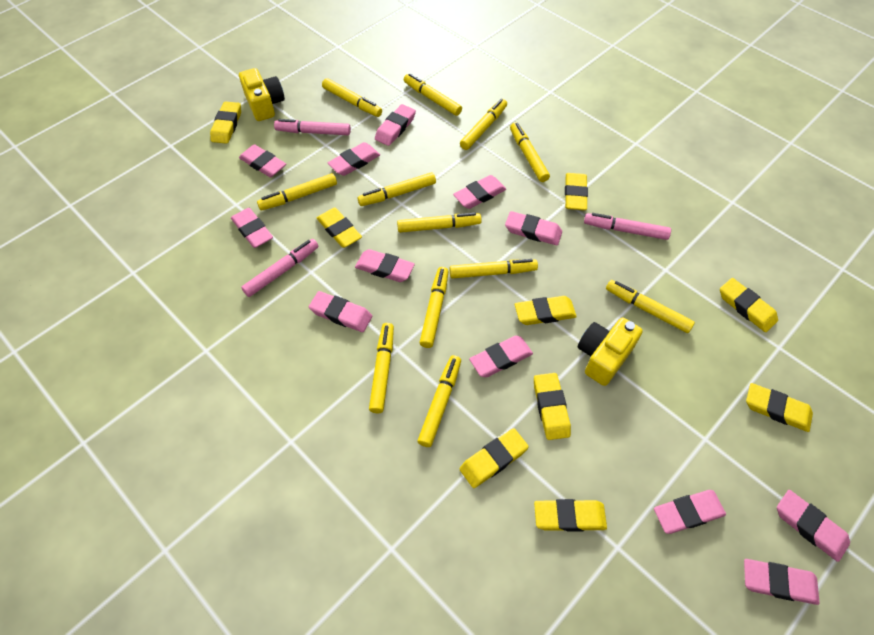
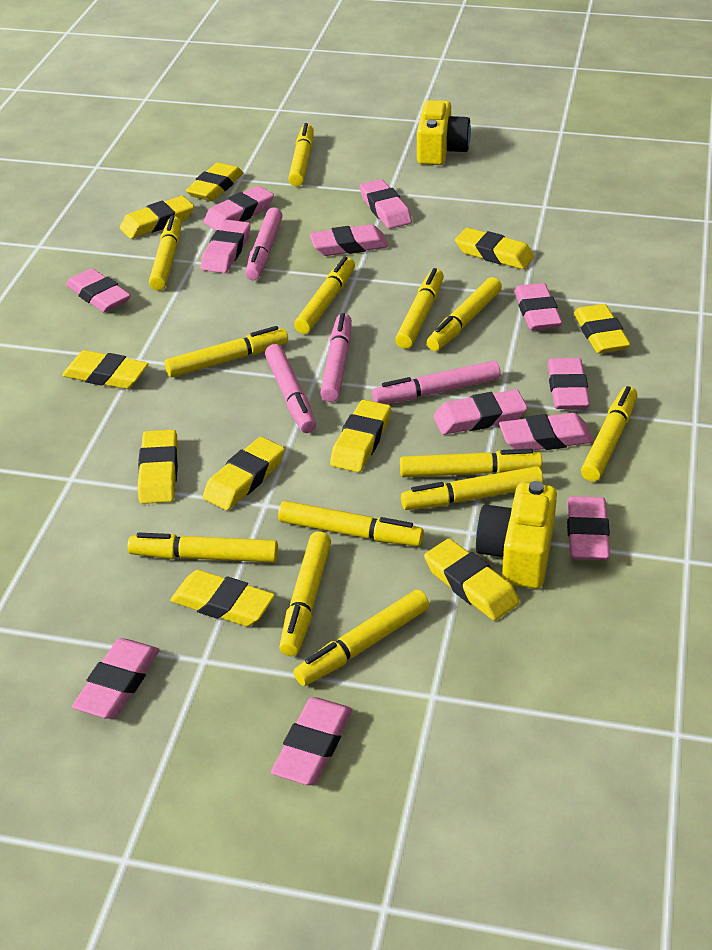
pink marker: 3 -> 4
yellow eraser: 9 -> 10
yellow marker: 12 -> 13

